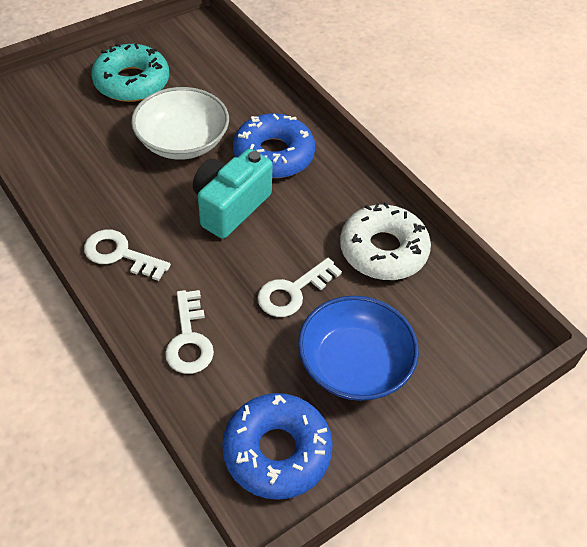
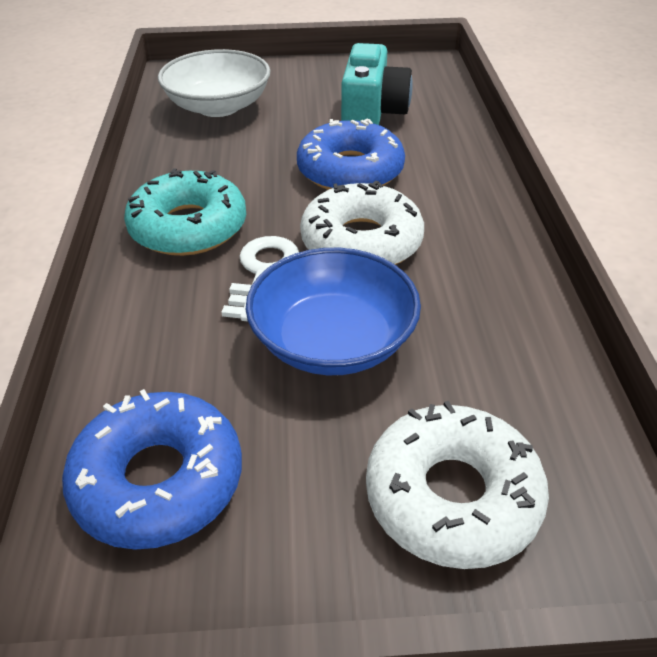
white donut: 1 -> 2
white key: 3 -> 1

